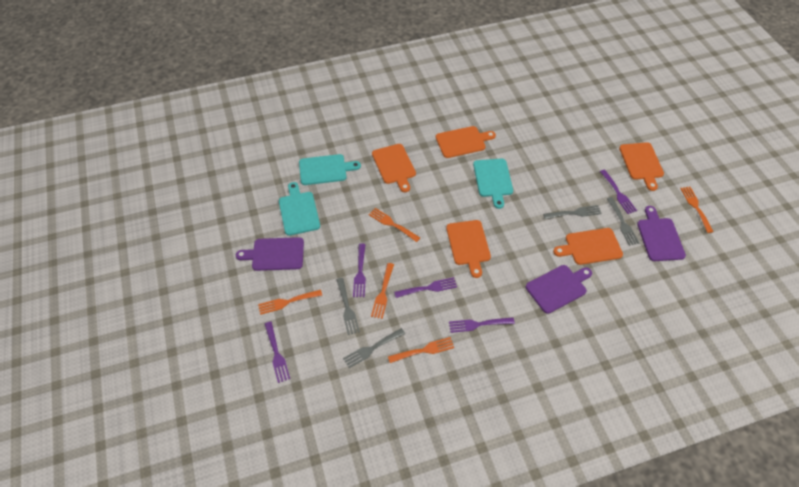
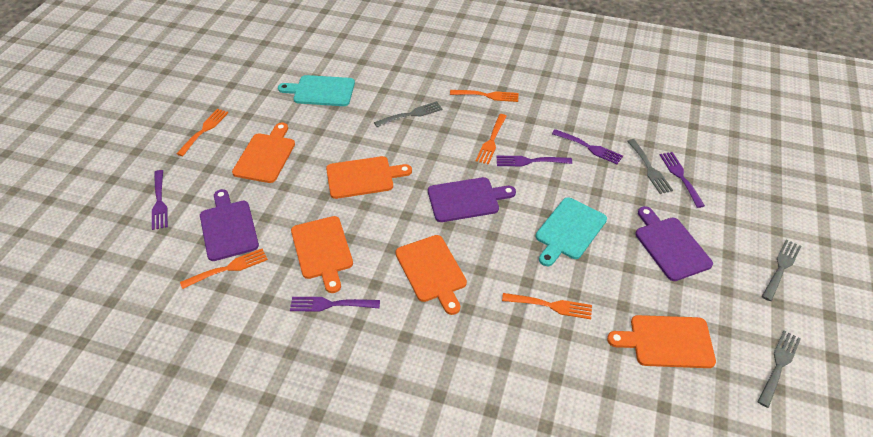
turquoise cutting board: 3 -> 2

